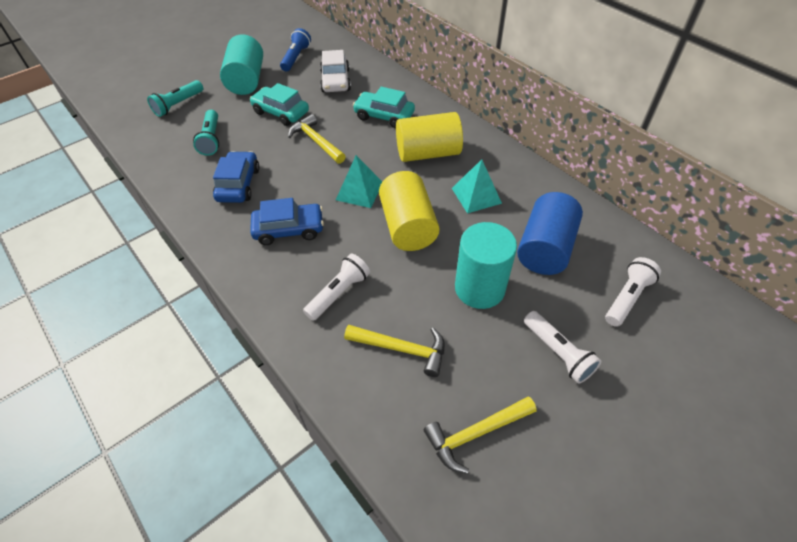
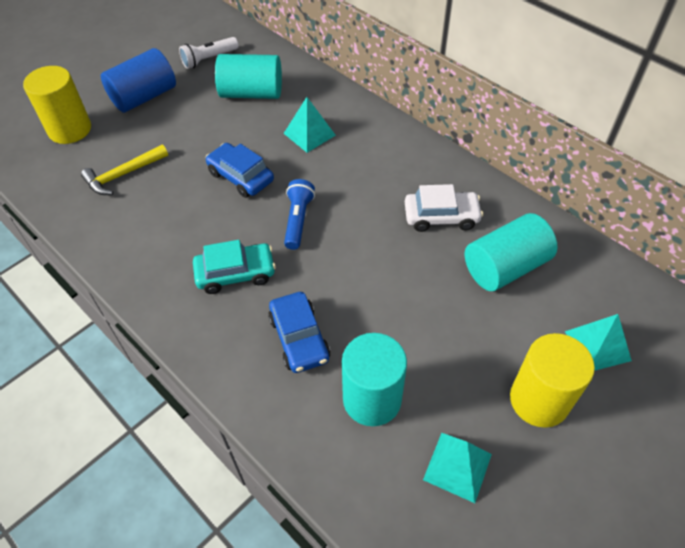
turquoise car: 2 -> 1
turquoise cylinder: 2 -> 3
turquoise flashlight: 2 -> 0
turquoise pyramid: 2 -> 3
white flashlight: 3 -> 1
yellow hammer: 3 -> 1

